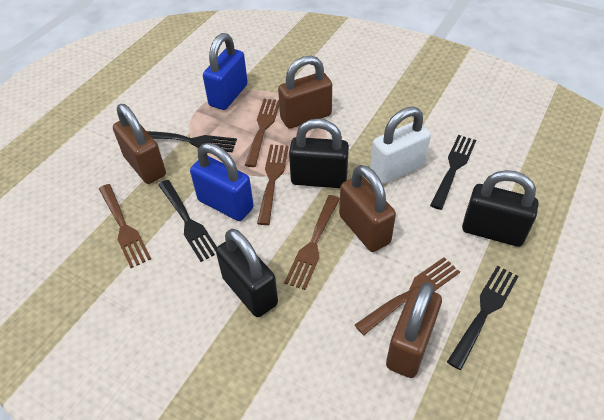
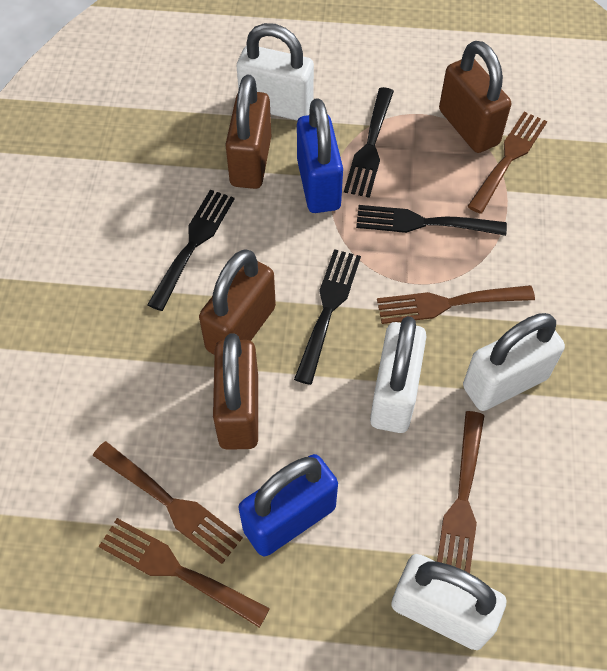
black padlock: 3 -> 0
white padlock: 1 -> 4

